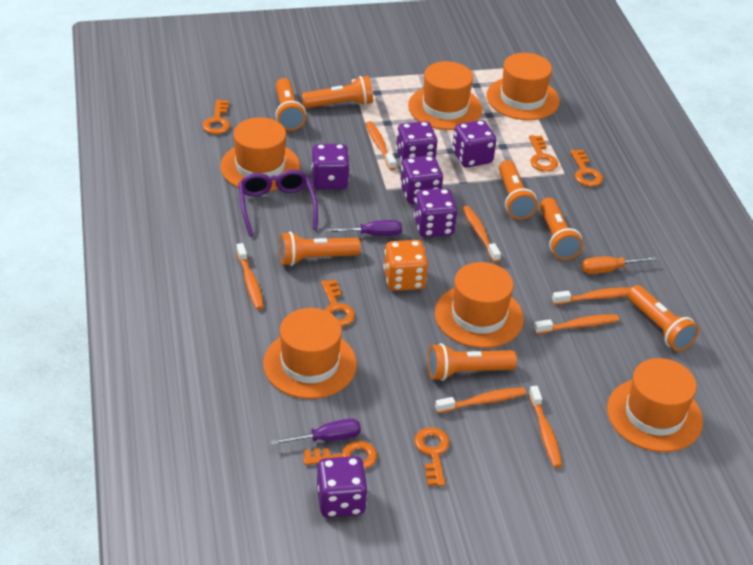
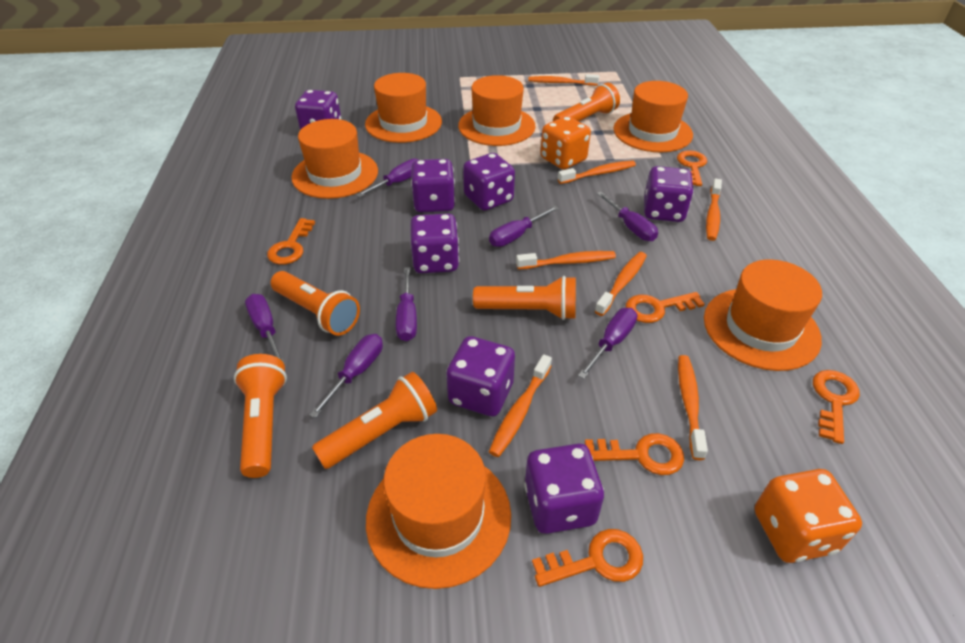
orange dice: 1 -> 2
orange flashlight: 7 -> 5
orange screwdriver: 1 -> 0
purple dice: 6 -> 7
purple glasses: 1 -> 0
purple screwdriver: 2 -> 7

